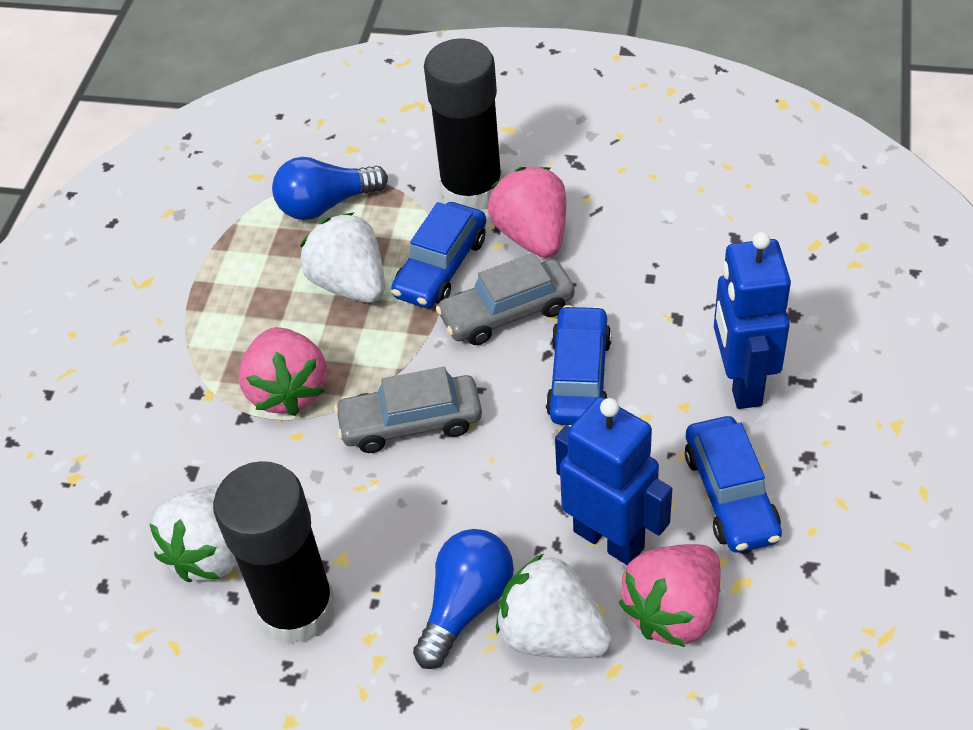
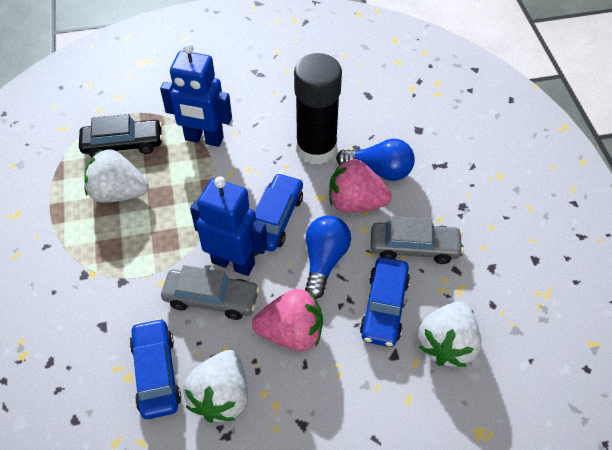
black car: 0 -> 1
black glue stick: 2 -> 1
pink strawberry: 3 -> 2

